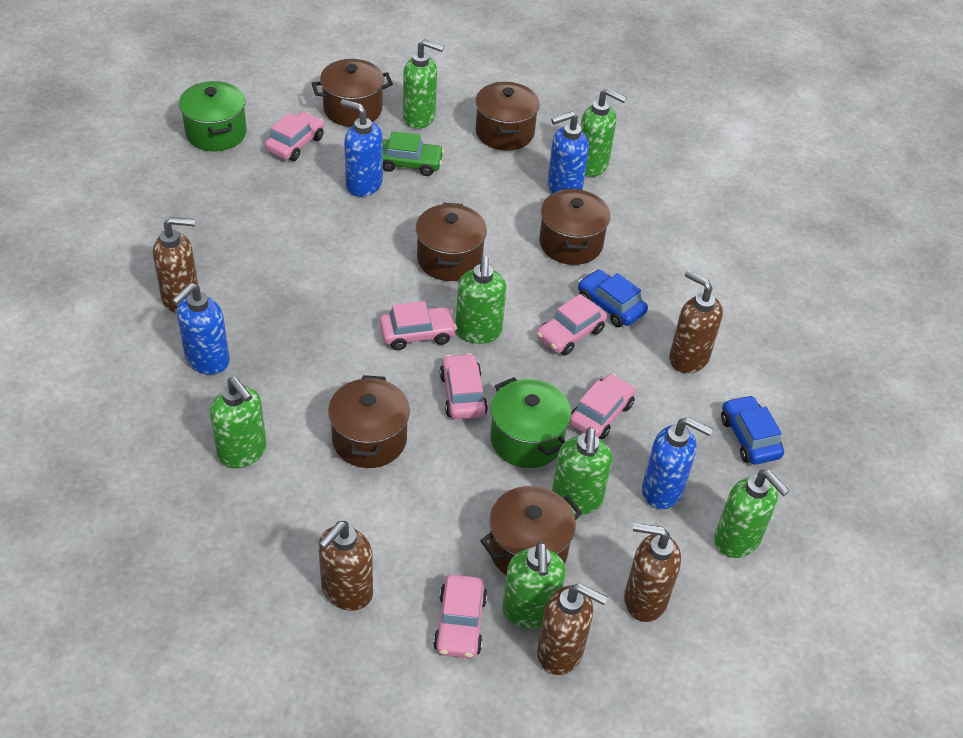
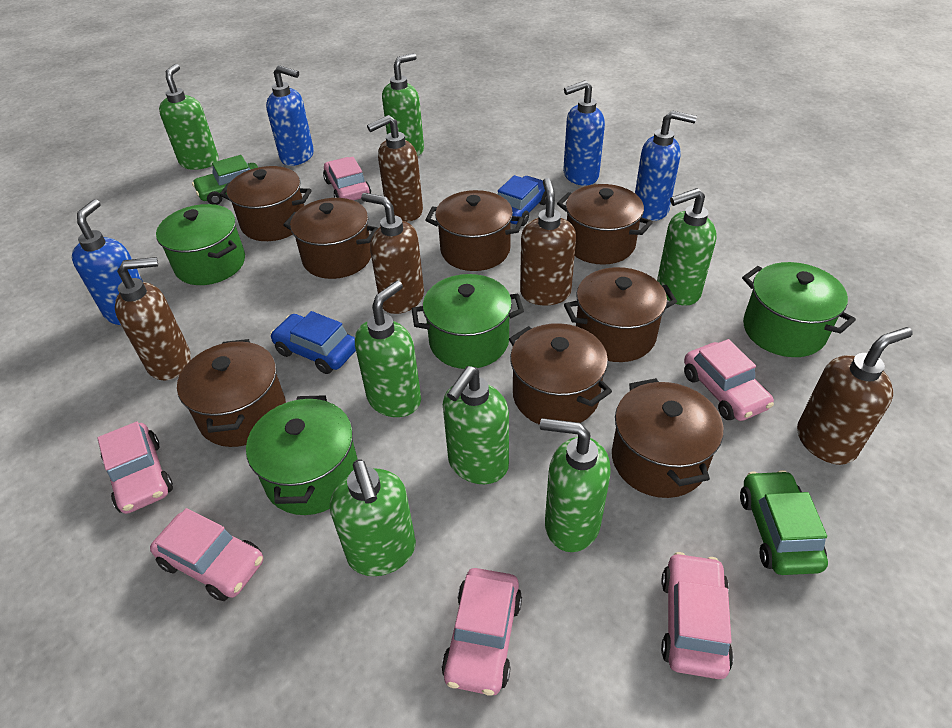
brown pot: 6 -> 8
green car: 1 -> 2
green pot: 2 -> 4

